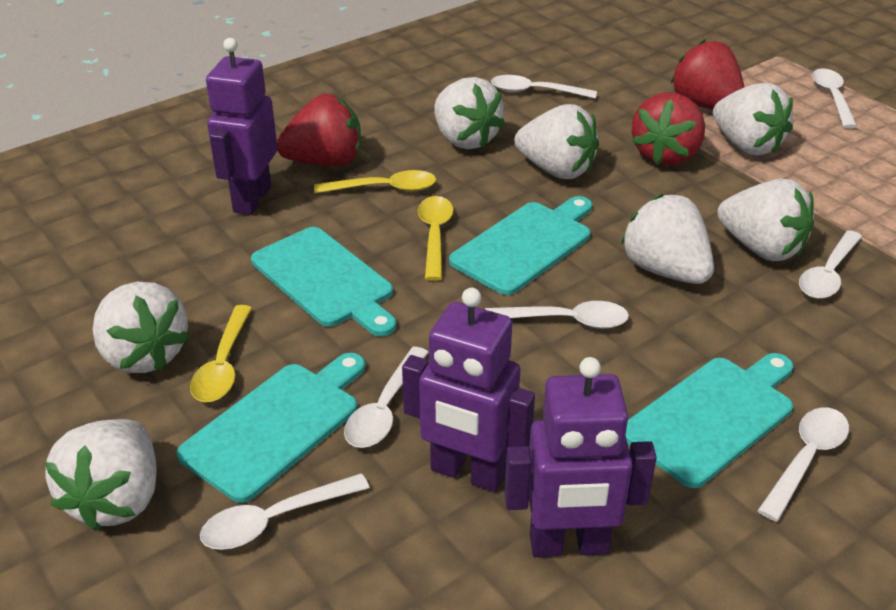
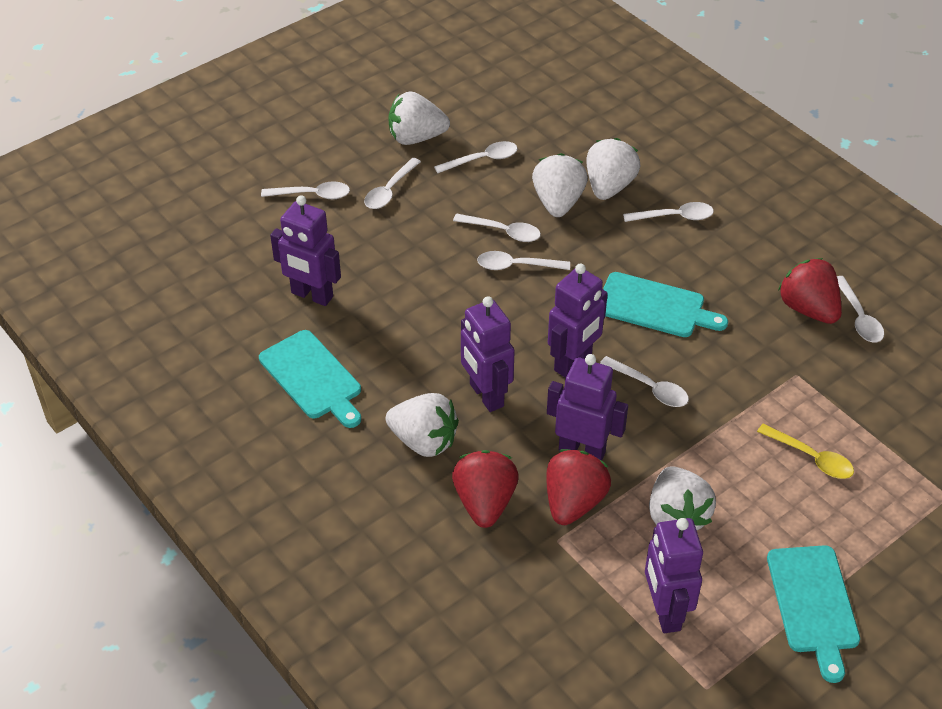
purple robot: 3 -> 5
turquoise cutting board: 4 -> 3
white spoon: 7 -> 8
white strawberry: 7 -> 5
yellow spoon: 3 -> 1

